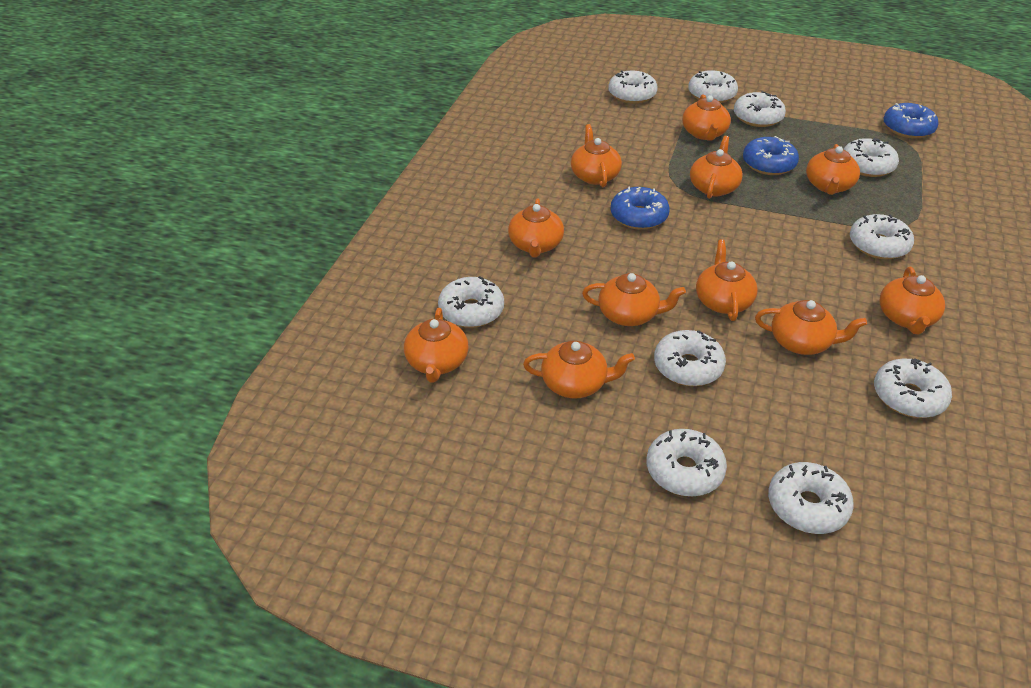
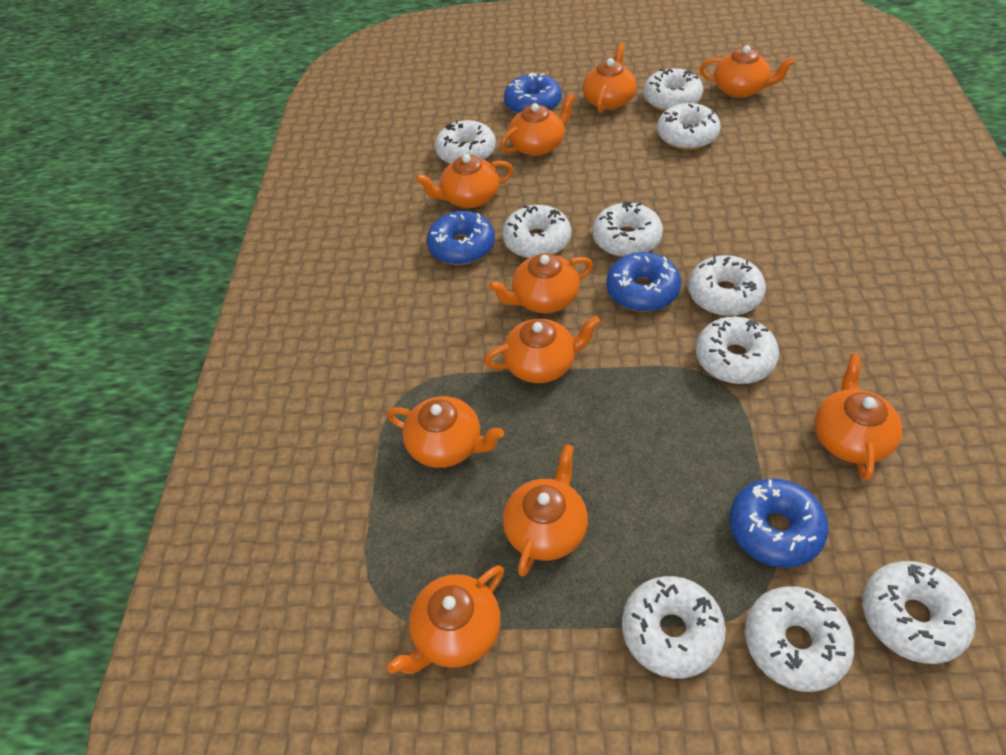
blue donut: 3 -> 4
orange teapot: 11 -> 10

